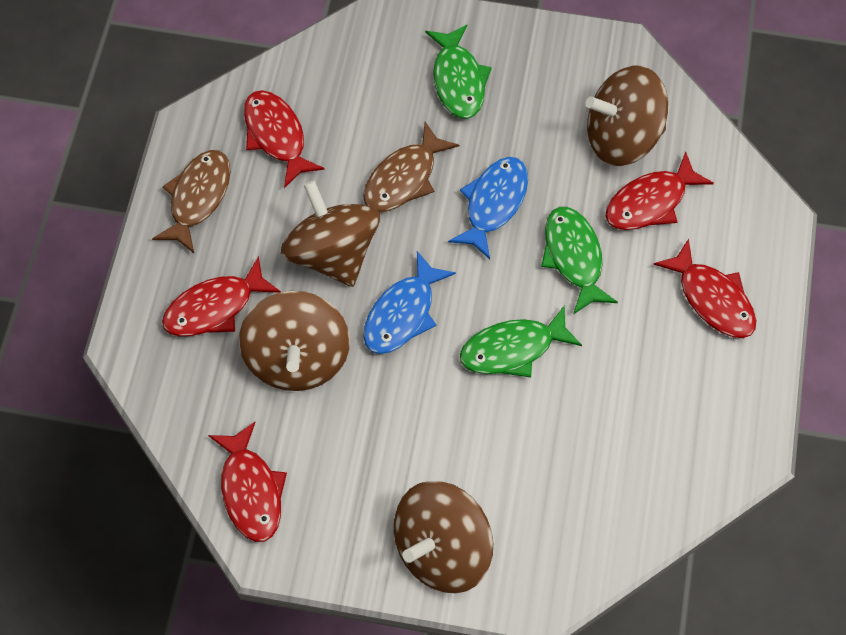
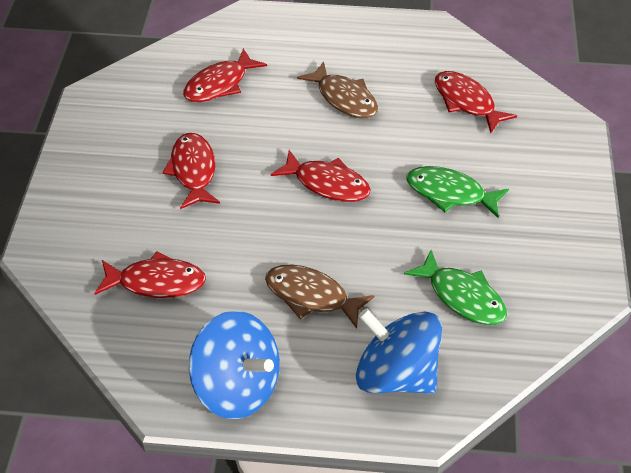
blue fish: 2 -> 0
blue spinning top: 0 -> 2
brown spinning top: 4 -> 0
green fish: 3 -> 2

